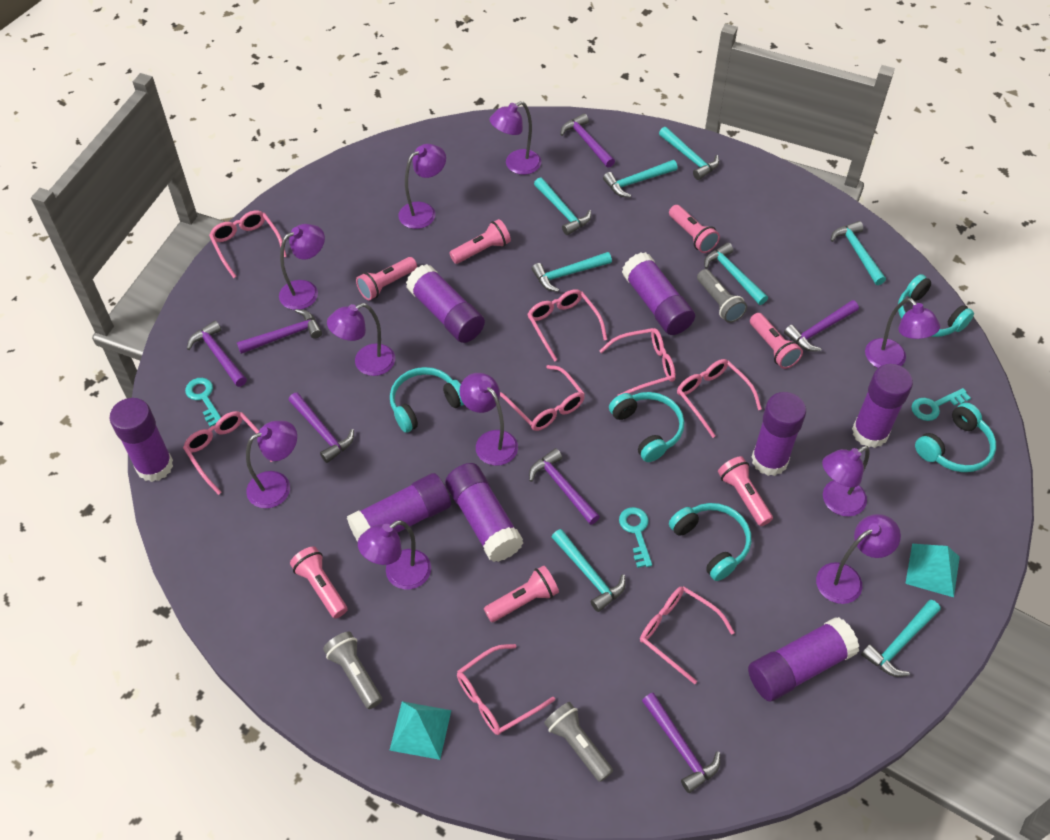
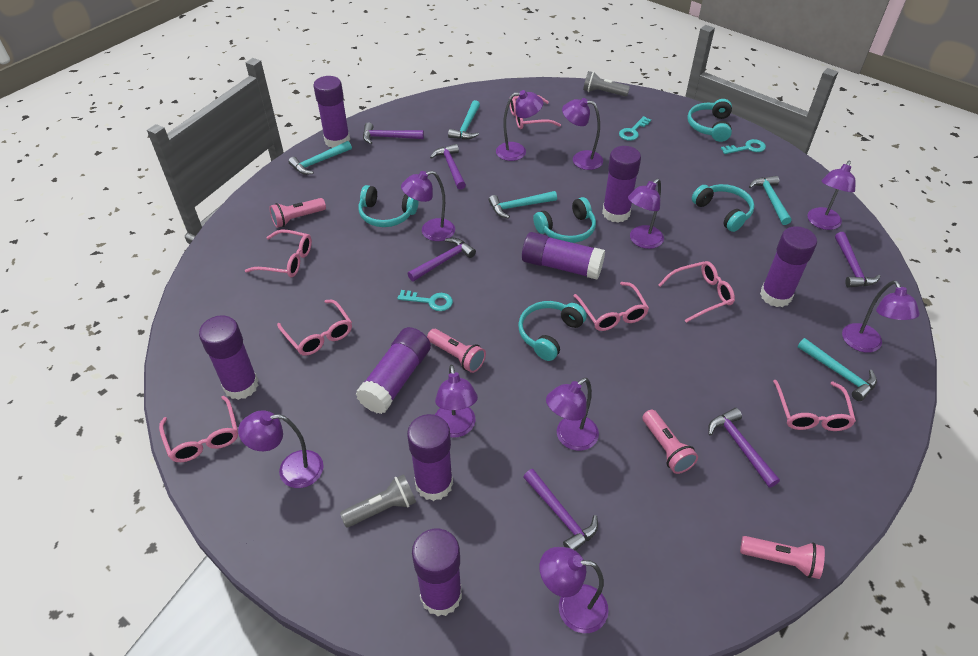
grey flashlight: 3 -> 2
pink flashlight: 7 -> 4
pink glasses: 8 -> 7
purple hammer: 7 -> 6
turquoise hammer: 8 -> 5
turquoise pyramid: 2 -> 0

